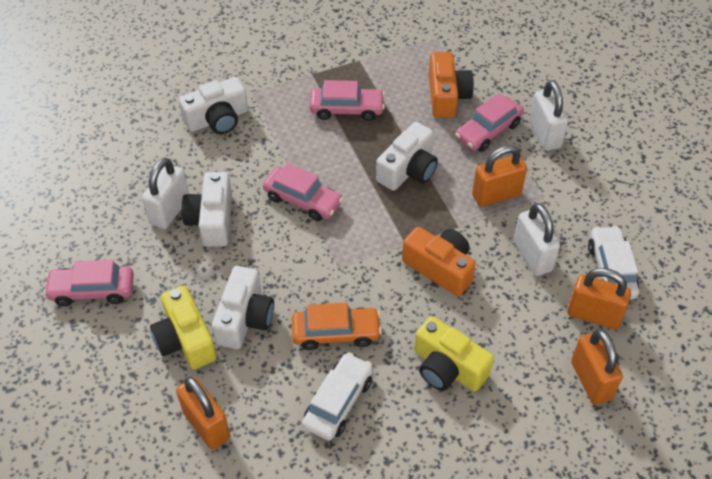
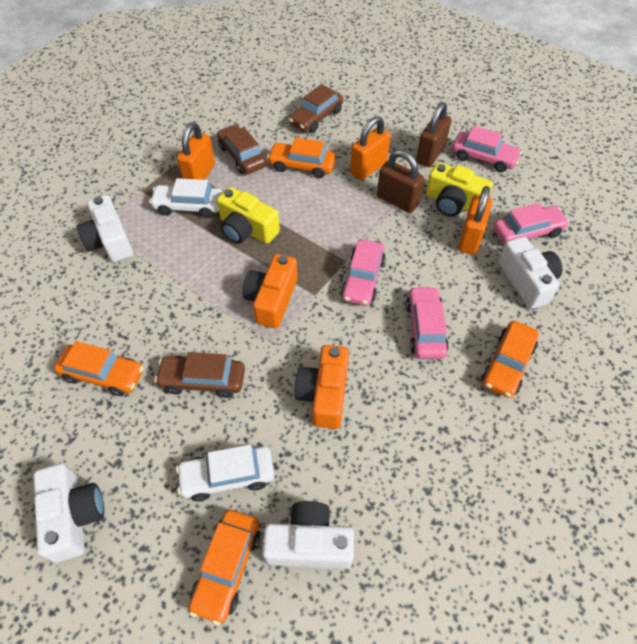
brown car: 0 -> 3
brown padlock: 0 -> 2
orange car: 1 -> 4
orange padlock: 4 -> 3
white padlock: 3 -> 0

